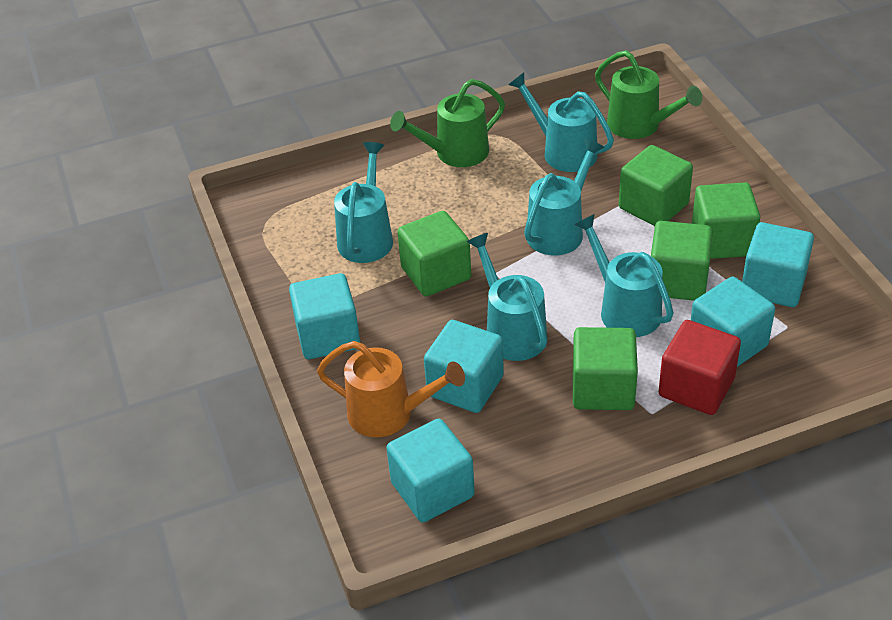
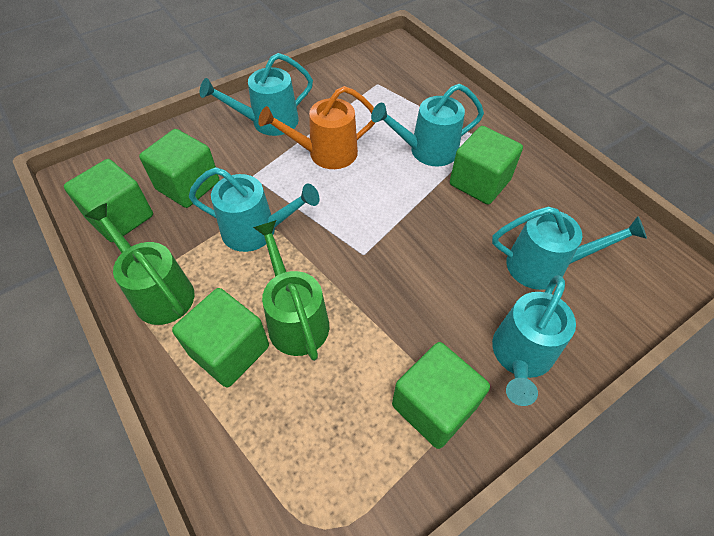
red cube: 1 -> 0
turquoise cube: 5 -> 0

